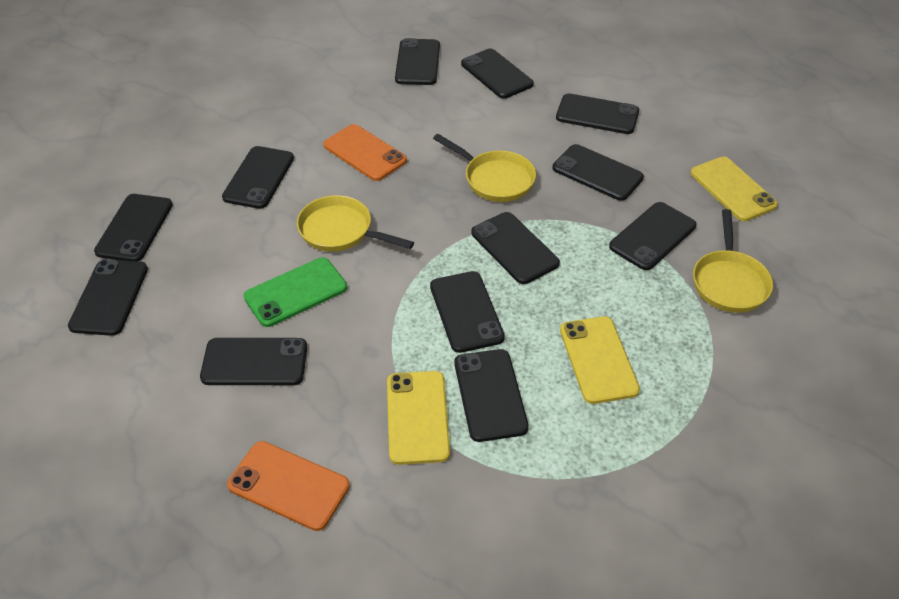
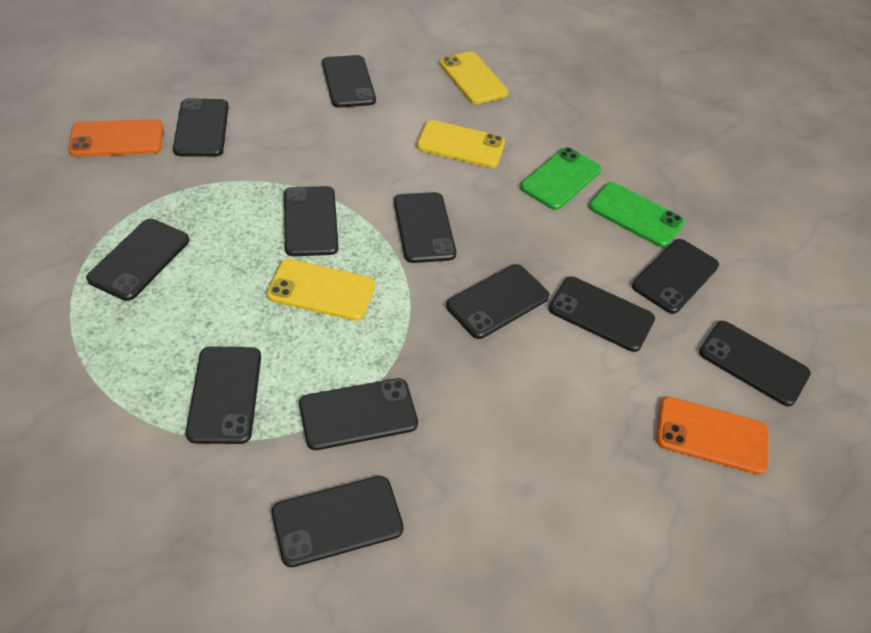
green phone: 1 -> 2
yellow pan: 3 -> 0

